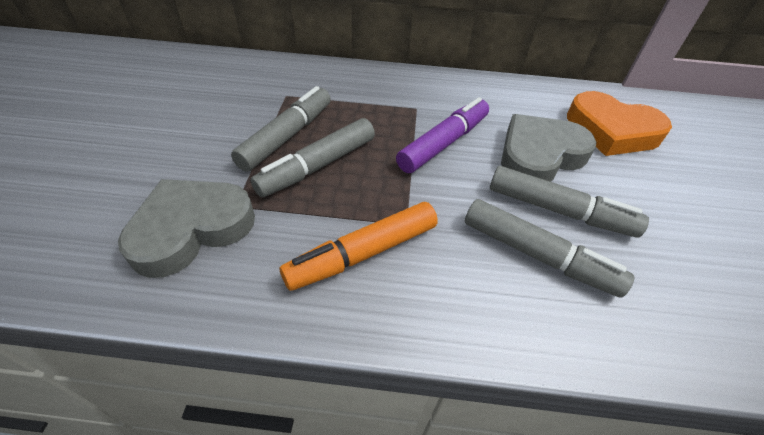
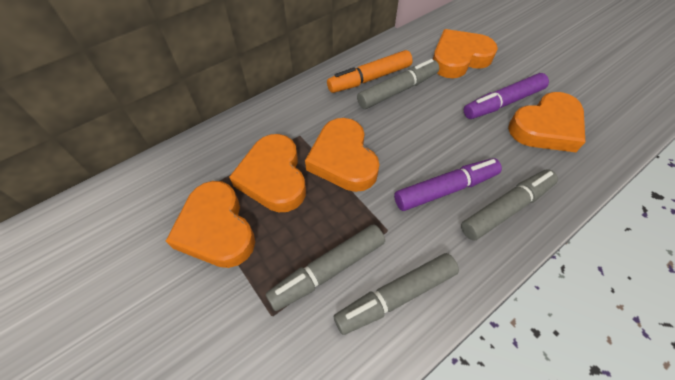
grey heart: 2 -> 0
orange heart: 1 -> 5
purple marker: 1 -> 2

